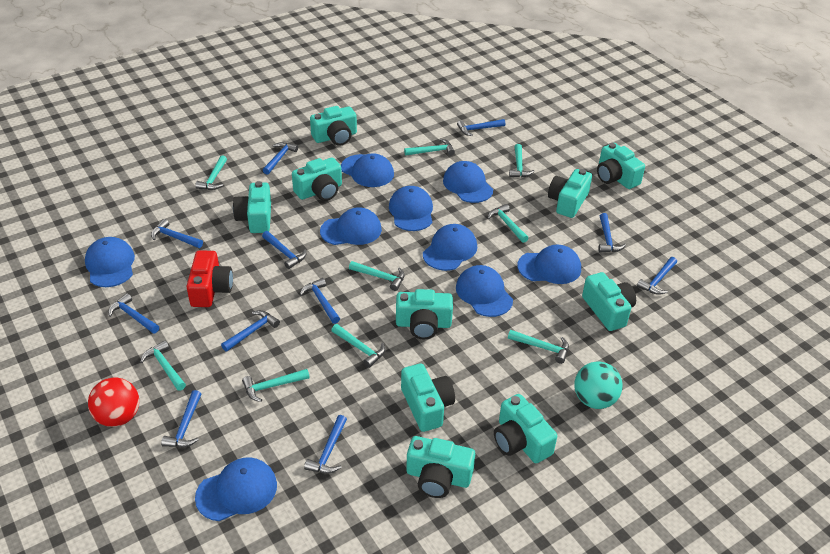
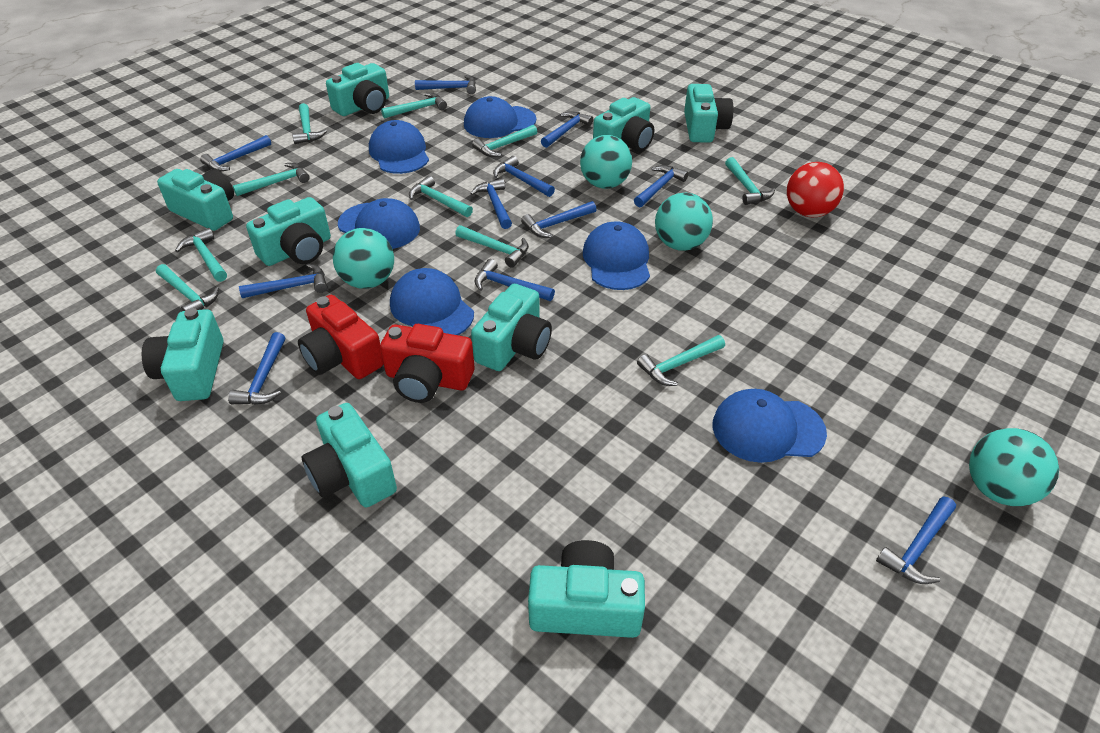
blue cap: 9 -> 6
red camera: 1 -> 2
turquoise ball: 1 -> 4
turquoise camera: 10 -> 9
turquoise hammer: 9 -> 10

